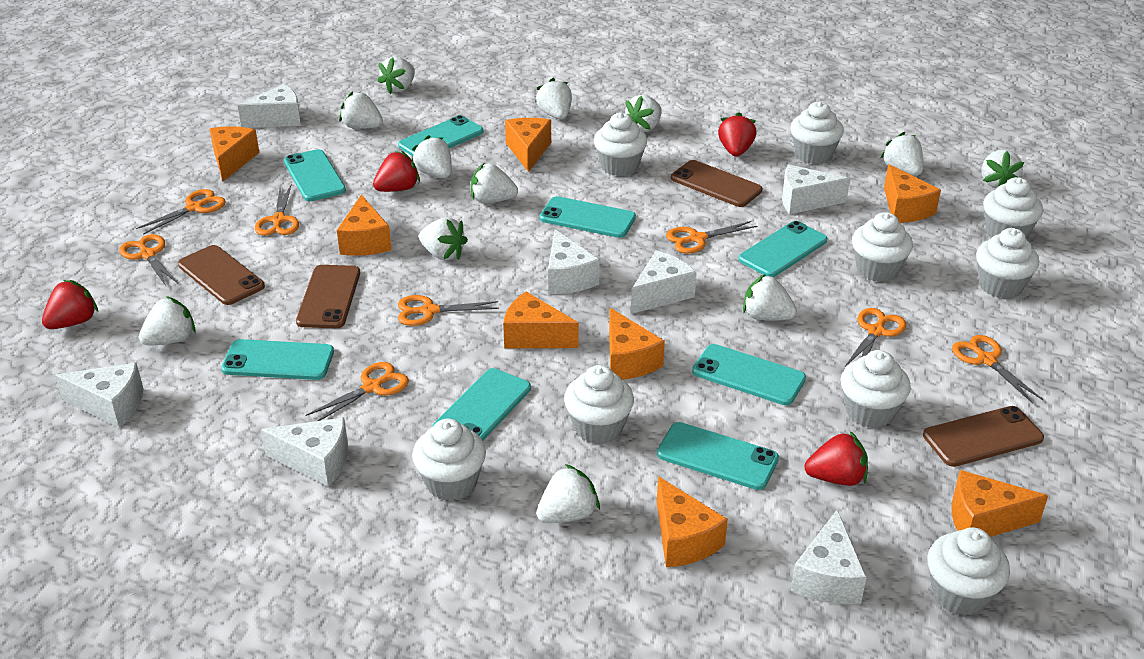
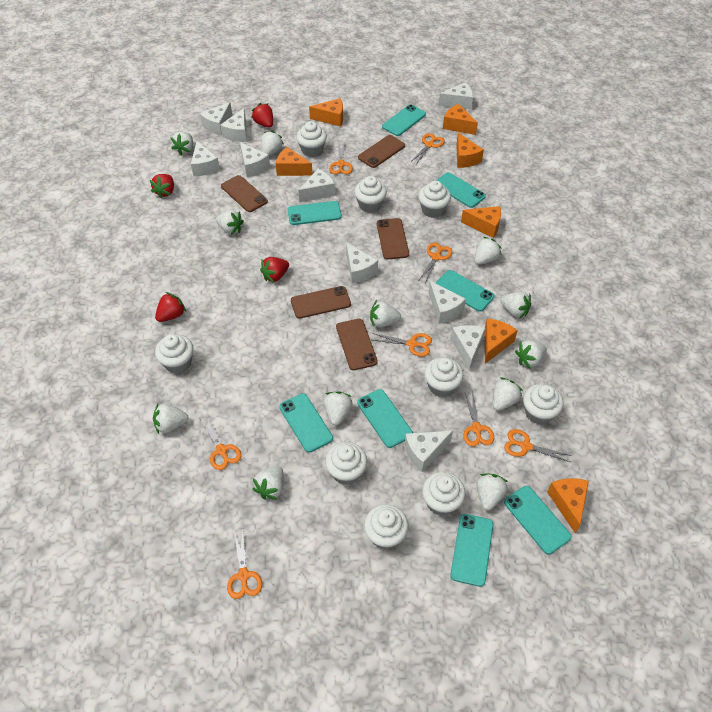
brown phone: 4 -> 5
orange cheese: 8 -> 7
white cheese: 7 -> 10

